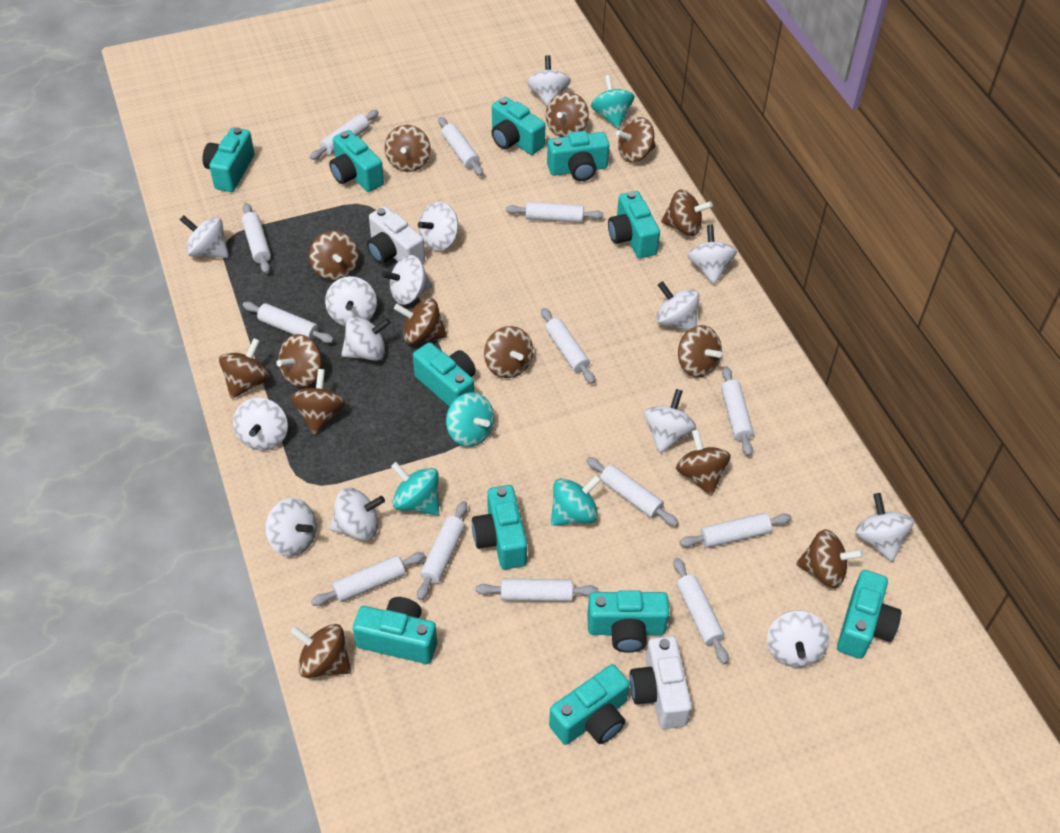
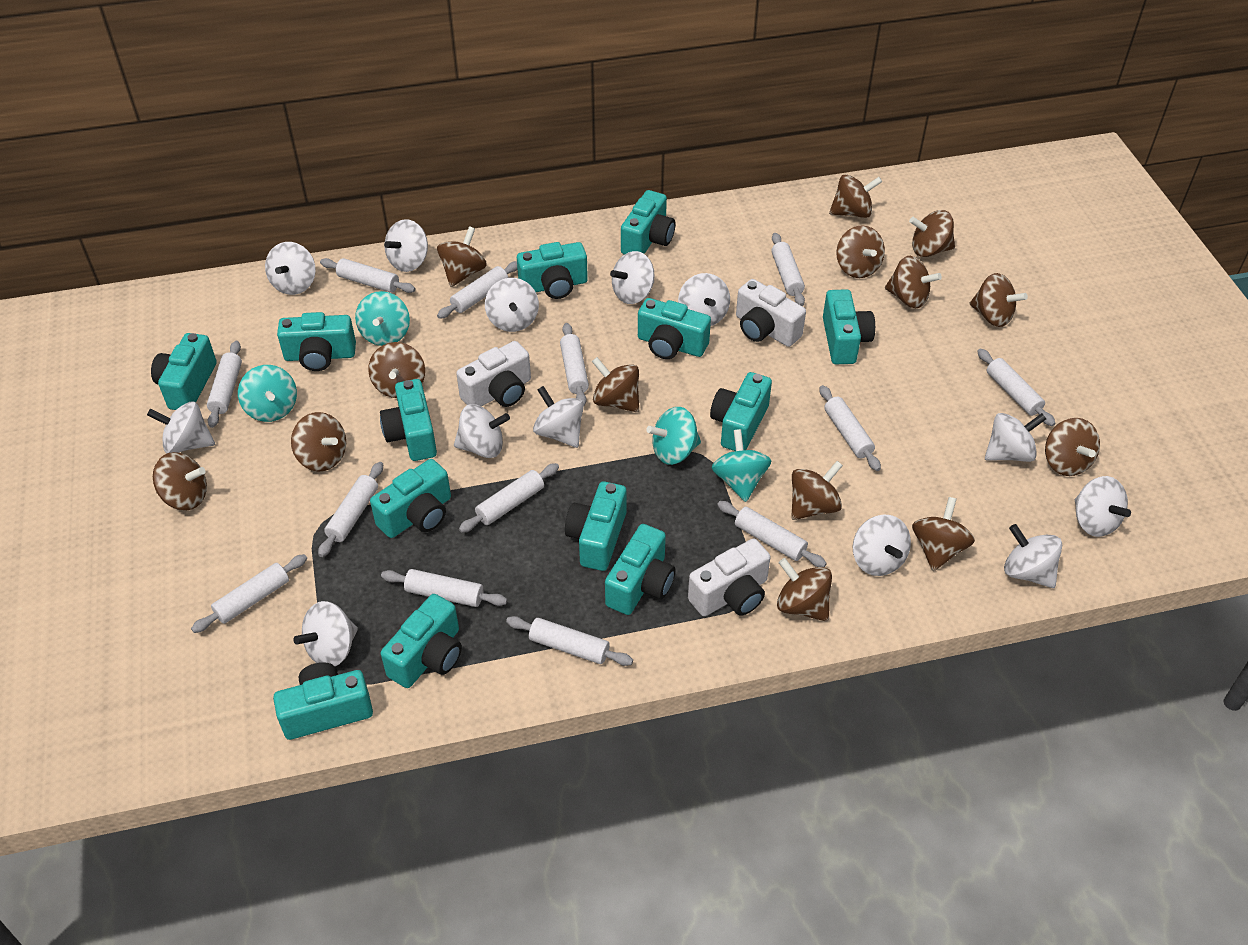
turquoise camera: 11 -> 13
white camera: 2 -> 3
white spinning top: 14 -> 13

